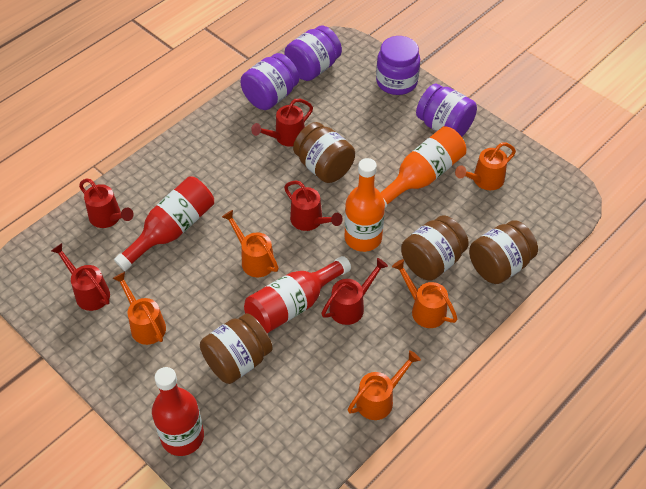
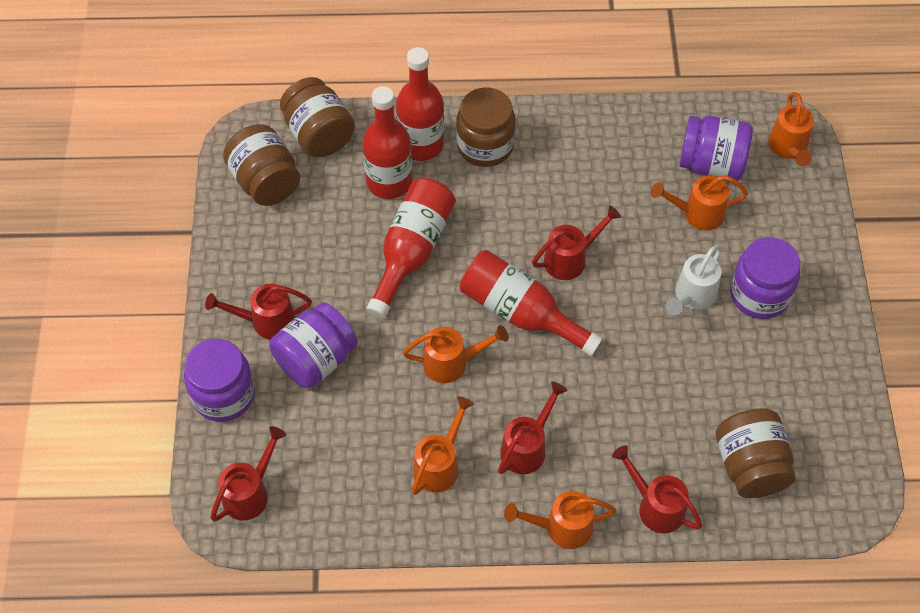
orange bottle: 2 -> 0
red bottle: 3 -> 4
white watering can: 0 -> 1

